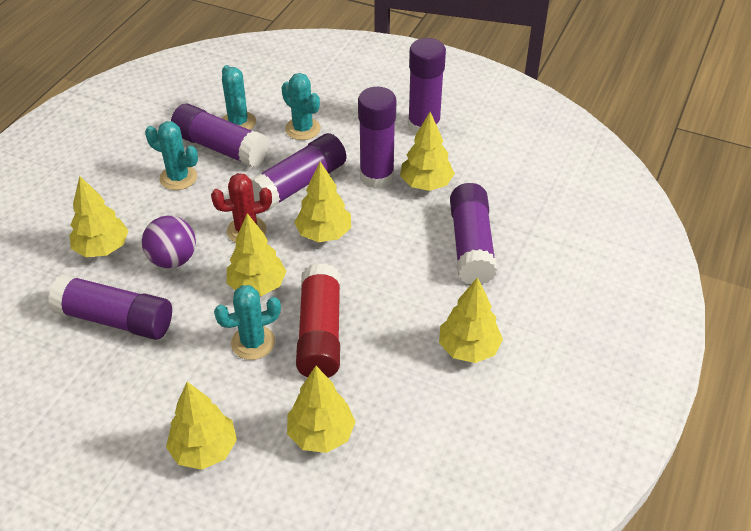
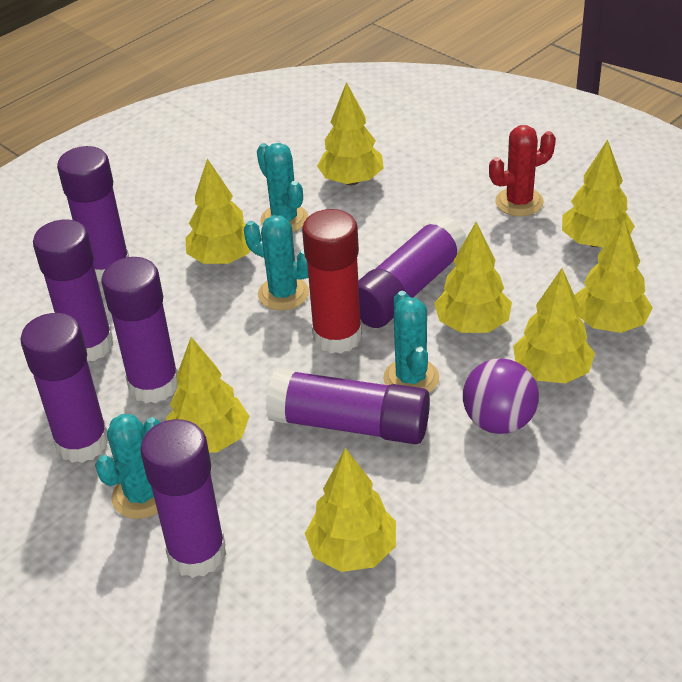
purple glue stick: 6 -> 7
yellow tree: 7 -> 8

